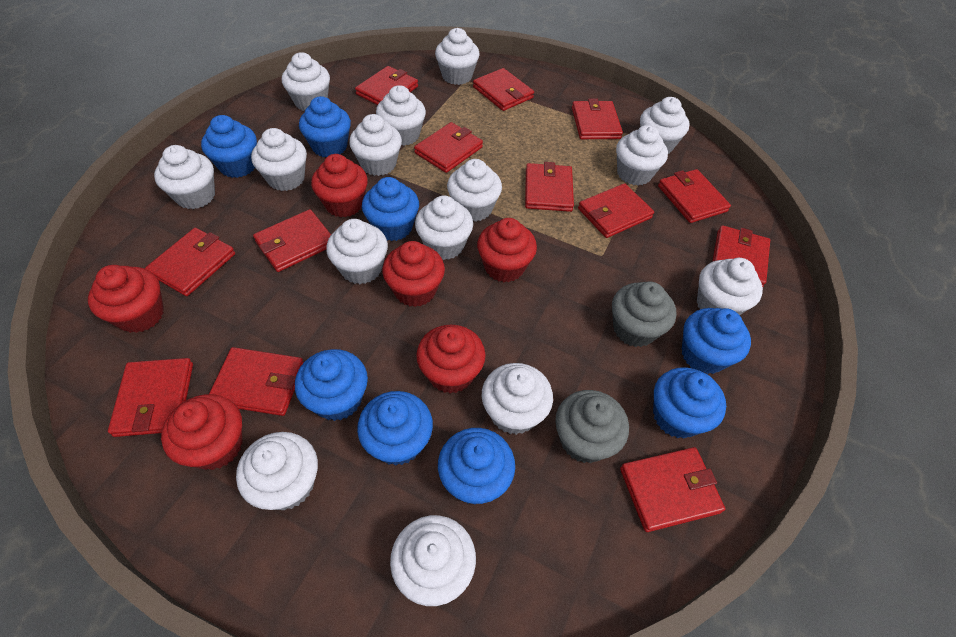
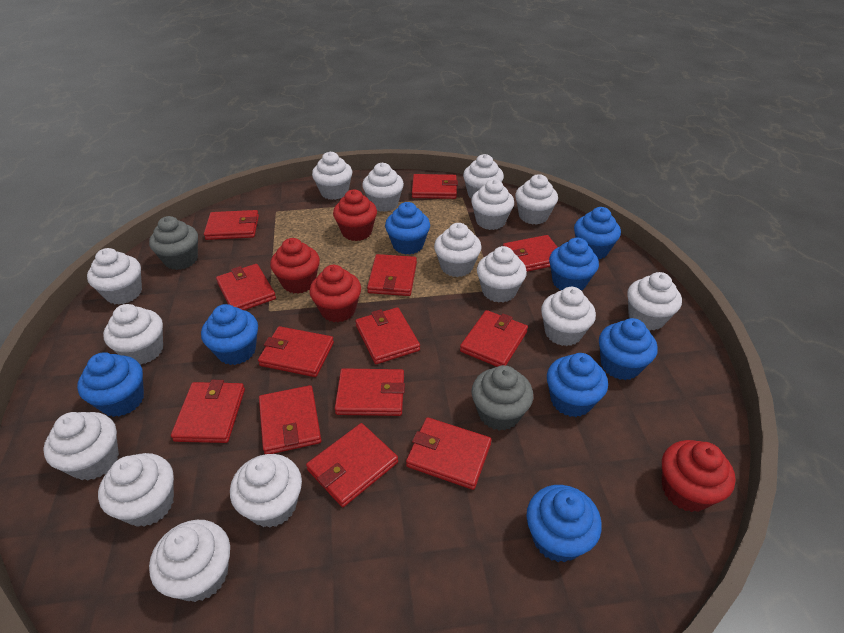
red cupcake: 6 -> 4

